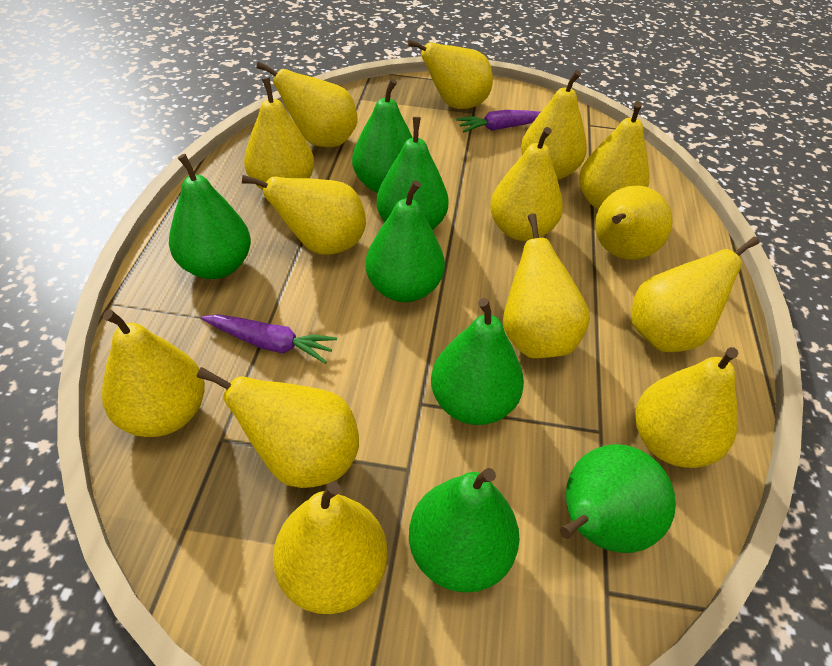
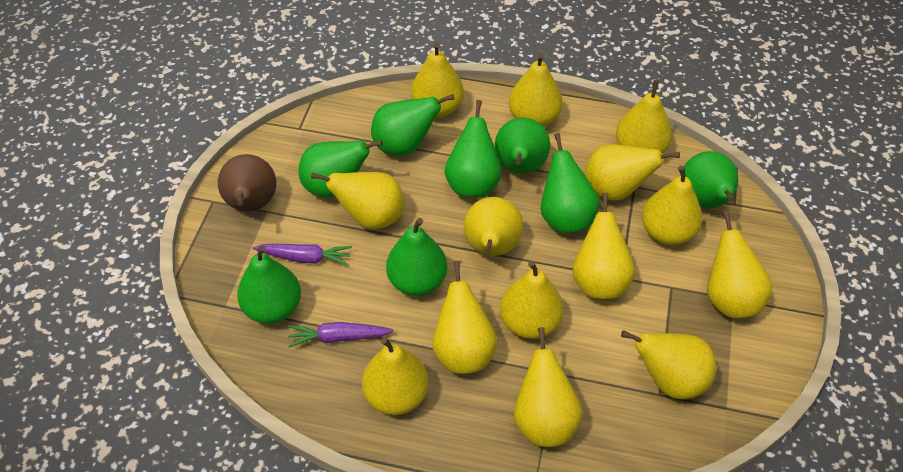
brown pear: 0 -> 1
green pear: 7 -> 8

